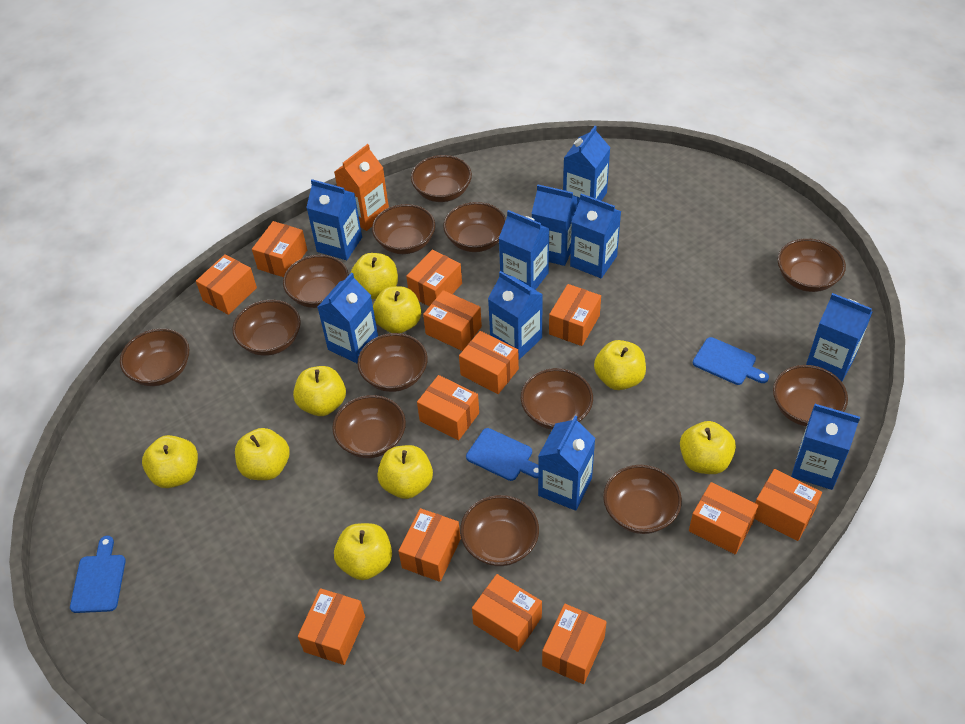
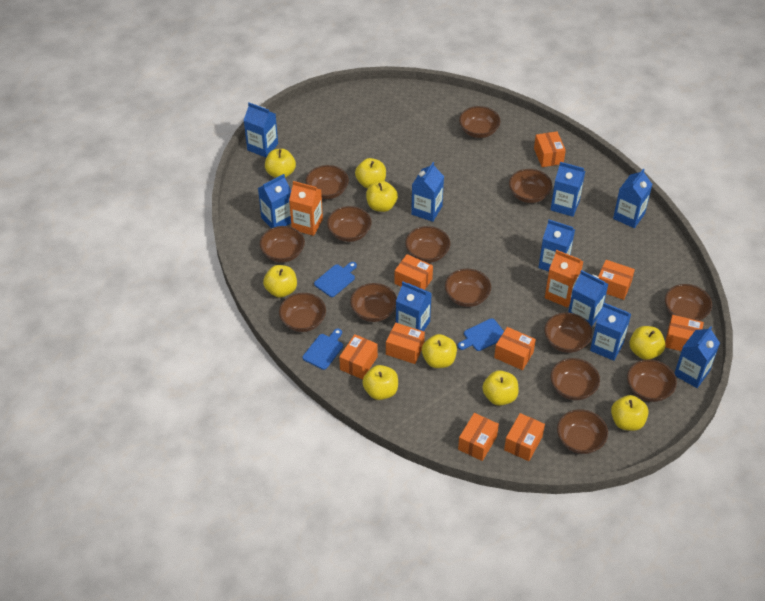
brown bowl: 13 -> 14
orange box: 13 -> 9
orange carton: 1 -> 2

